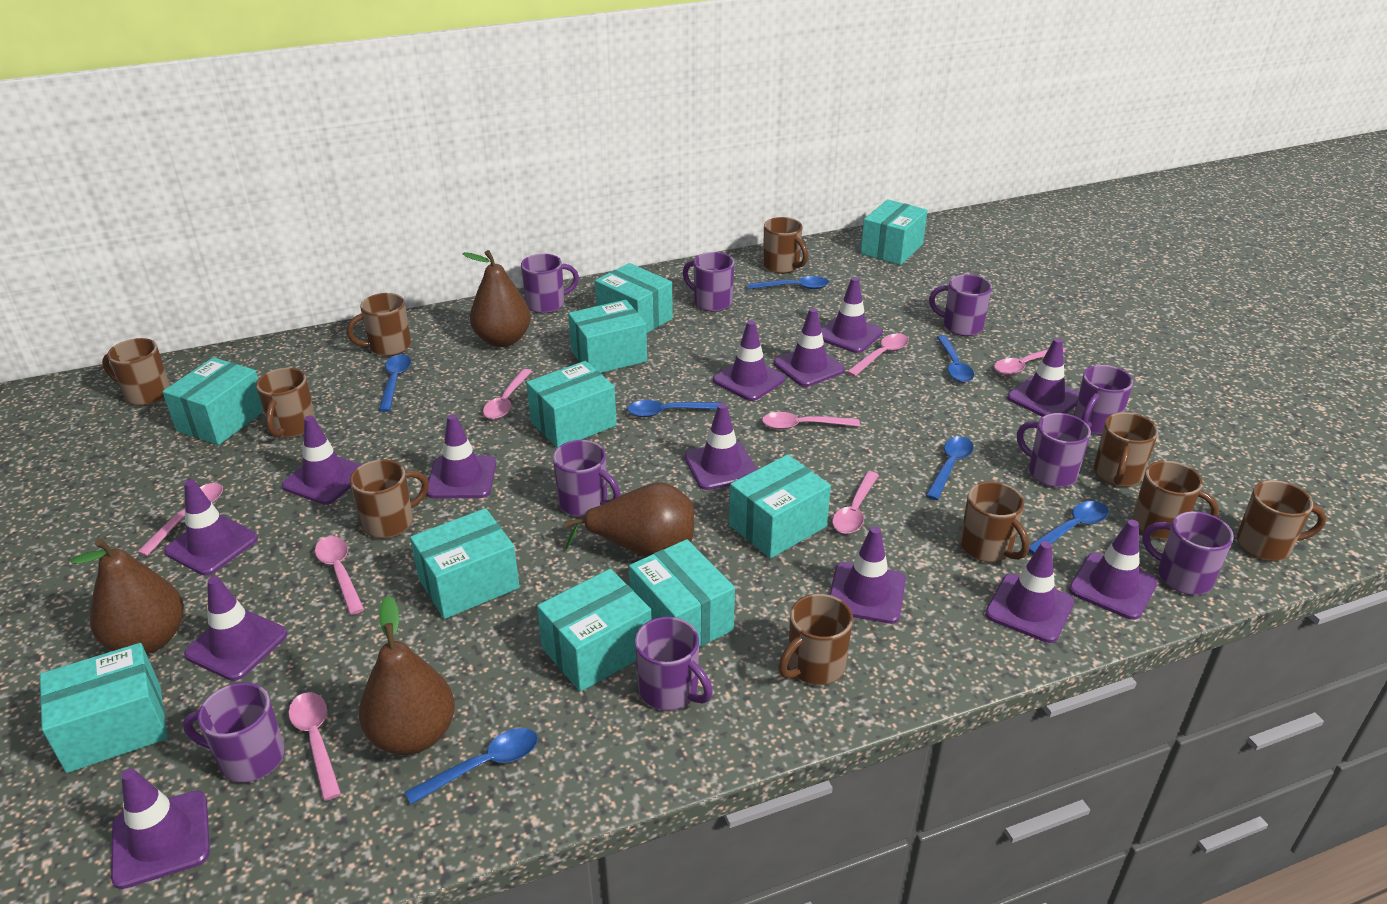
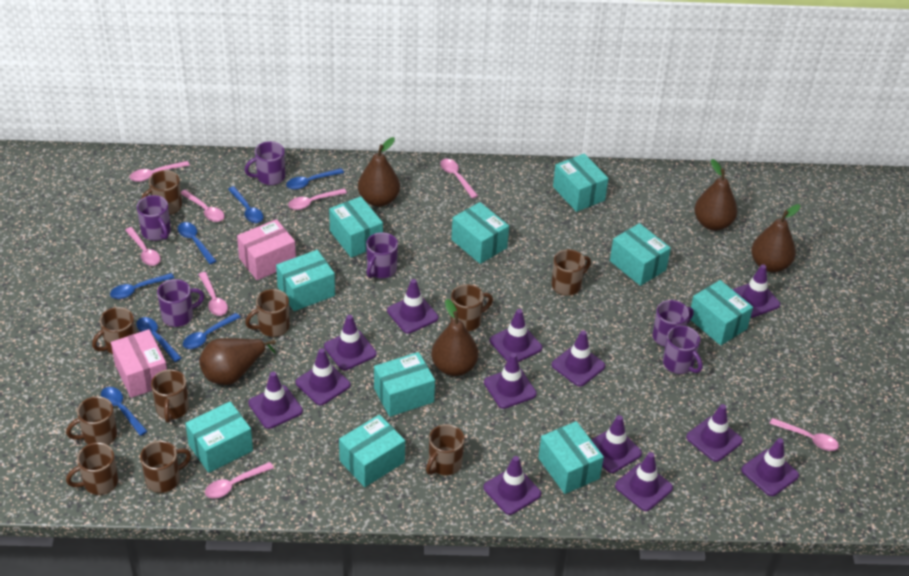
brown pear: 4 -> 5
pink box: 0 -> 2
purple mug: 9 -> 6

